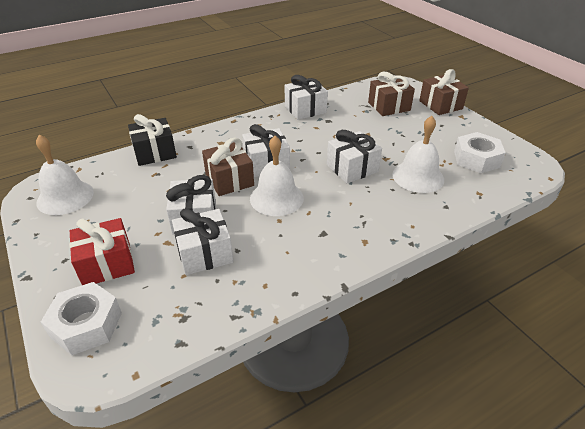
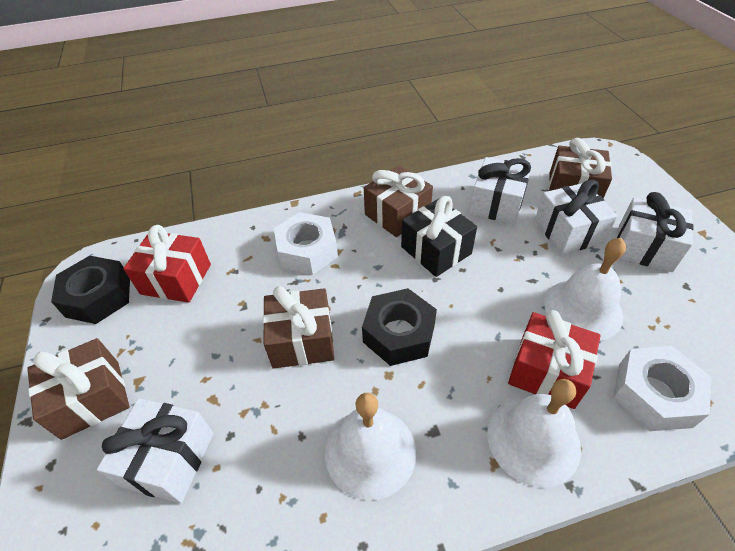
black nut: 0 -> 2
brown gift: 3 -> 4
red gift: 1 -> 2
white gift: 5 -> 4

